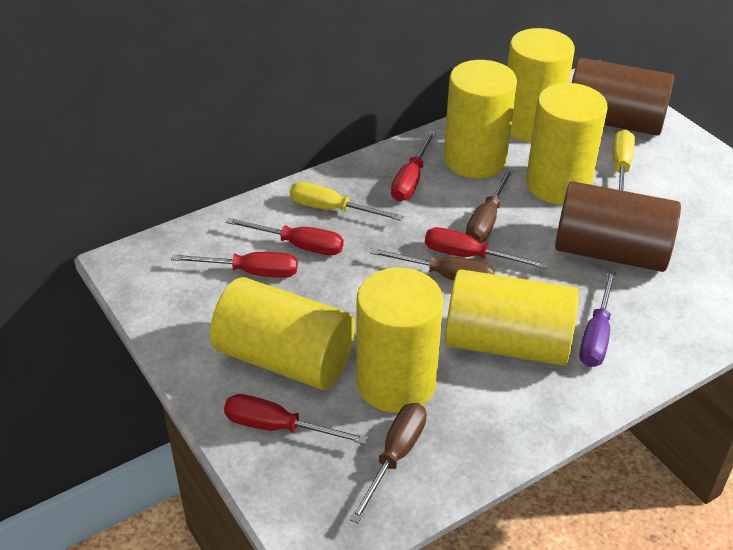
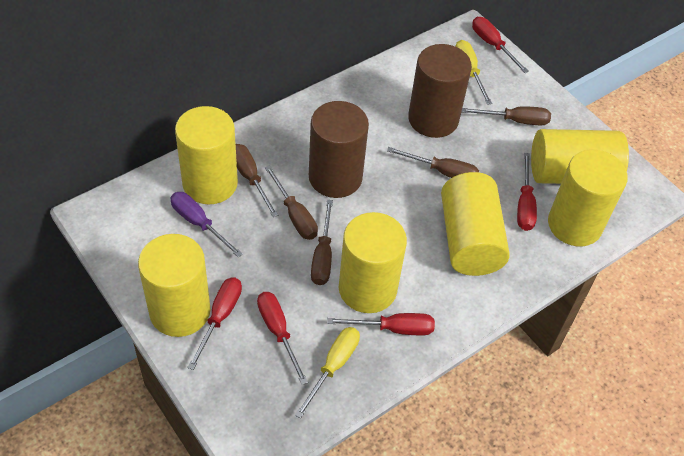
brown screwdriver: 3 -> 5

